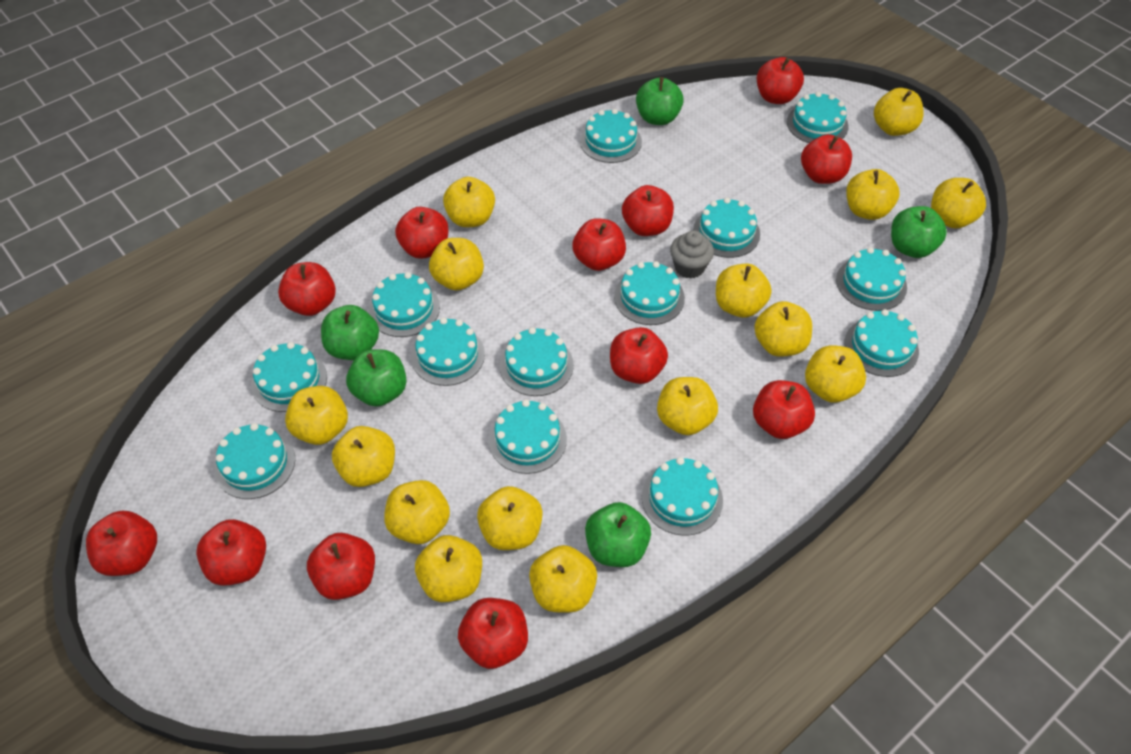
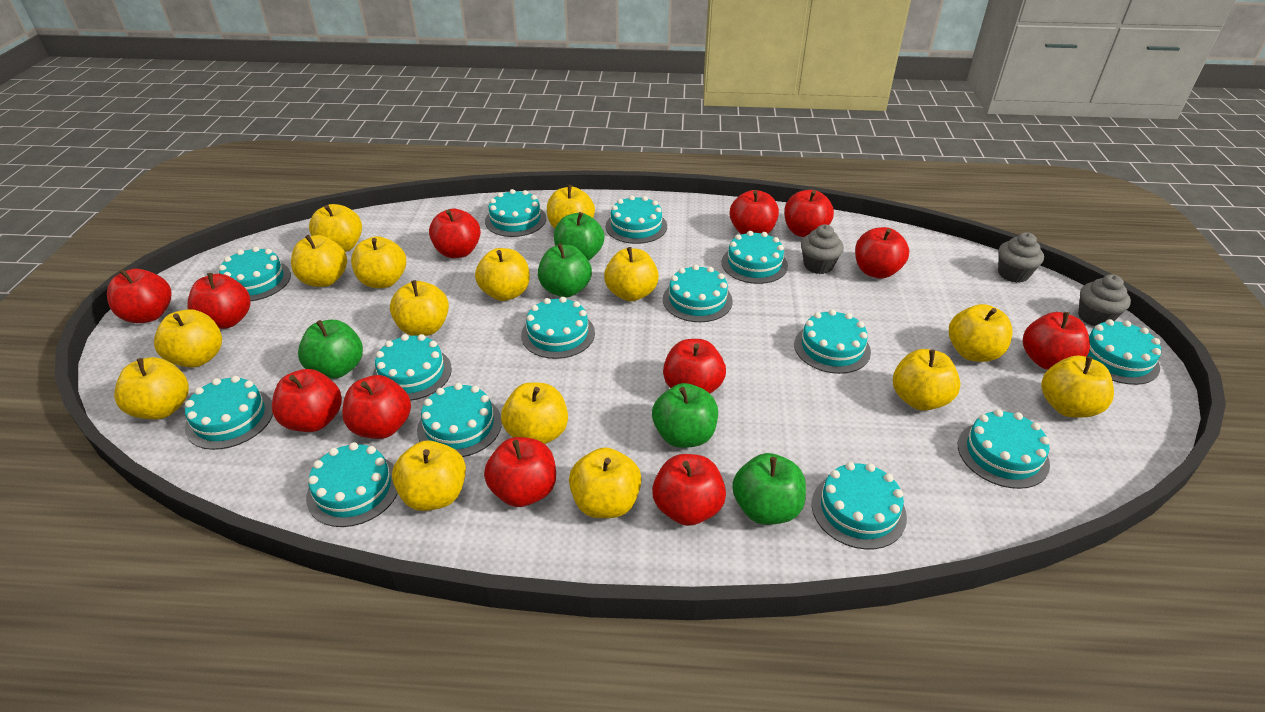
grey cupcake: 1 -> 3
turquoise cake: 13 -> 14

